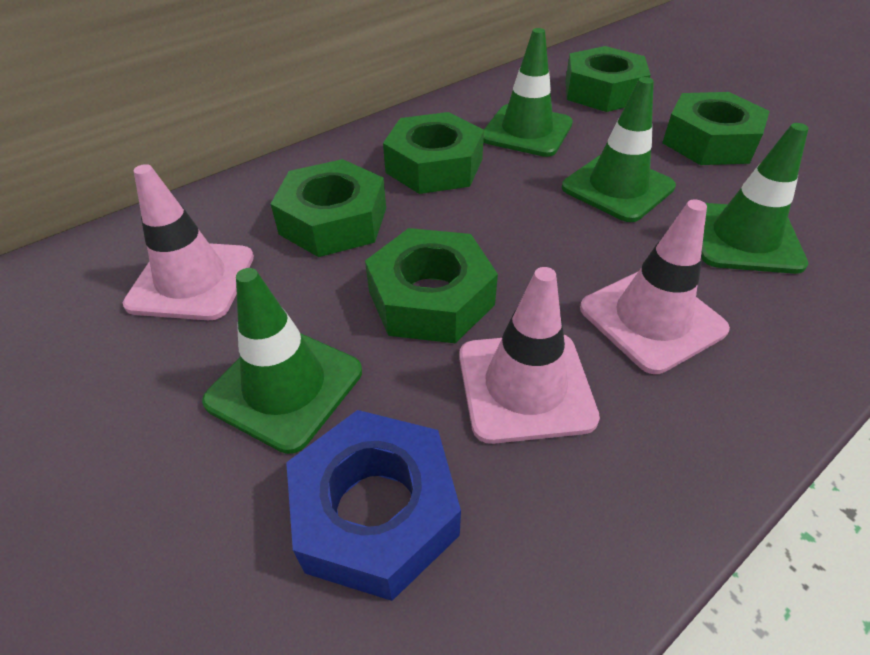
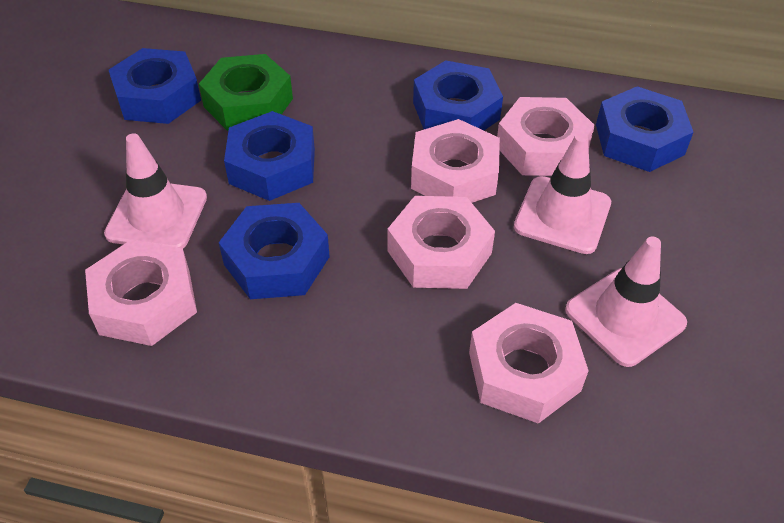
blue nut: 1 -> 5
green nut: 5 -> 1
green traffic cone: 4 -> 0
pink nut: 0 -> 5

